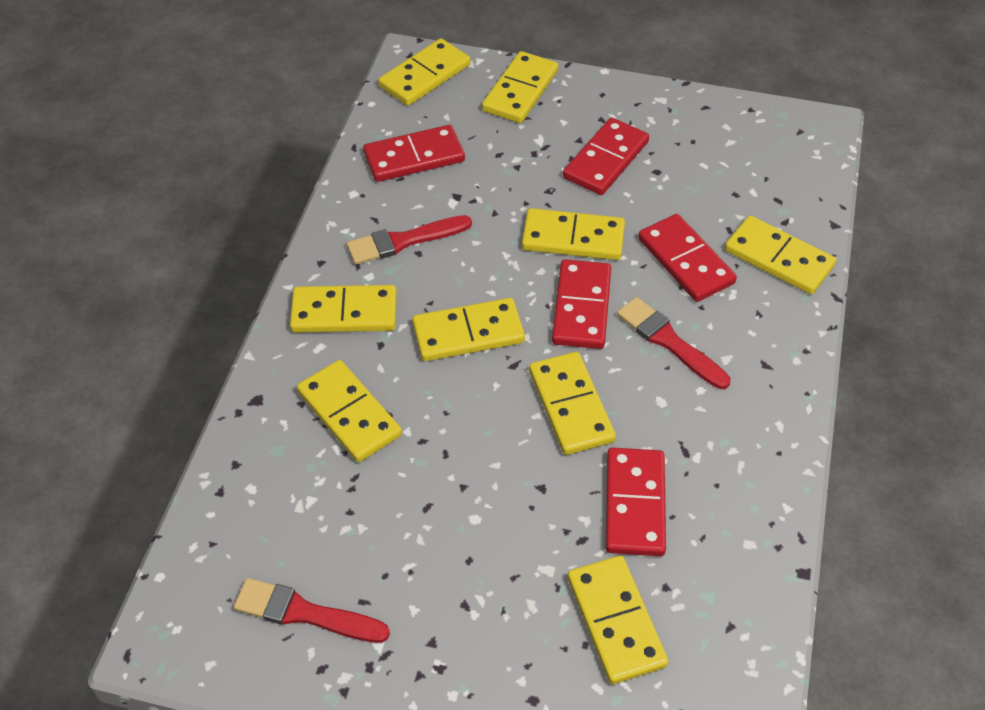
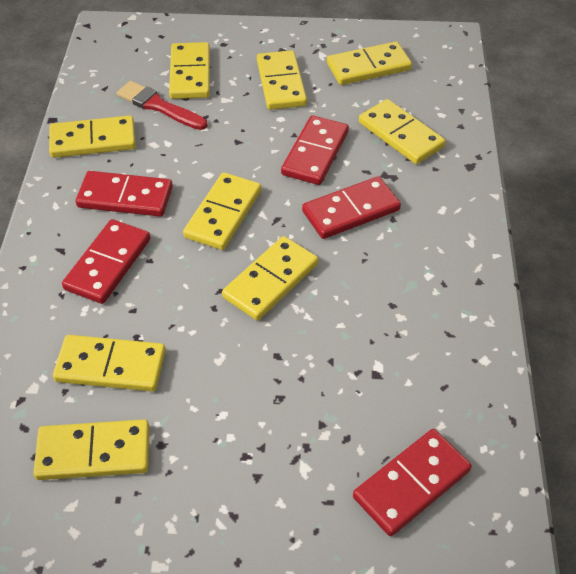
red brush: 3 -> 1

